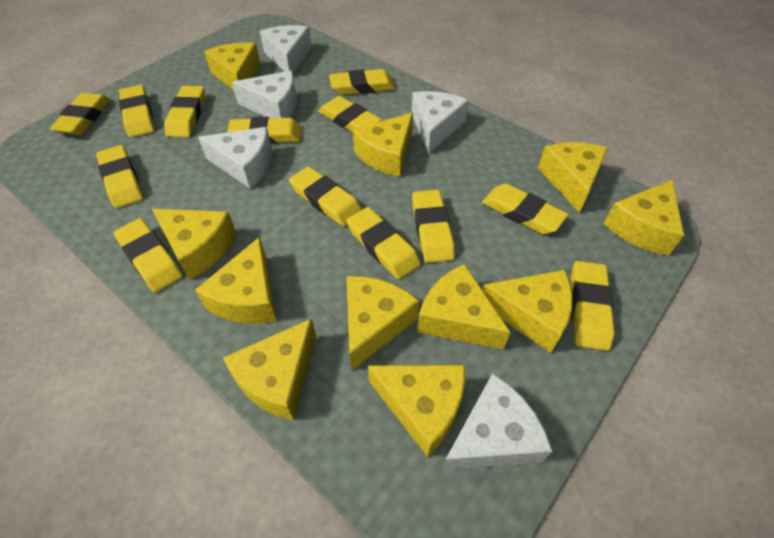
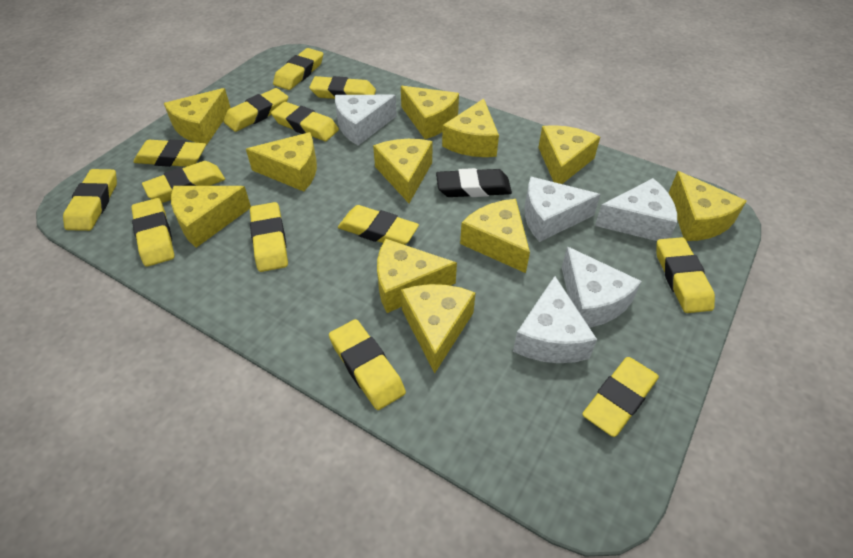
black eraser: 0 -> 1

